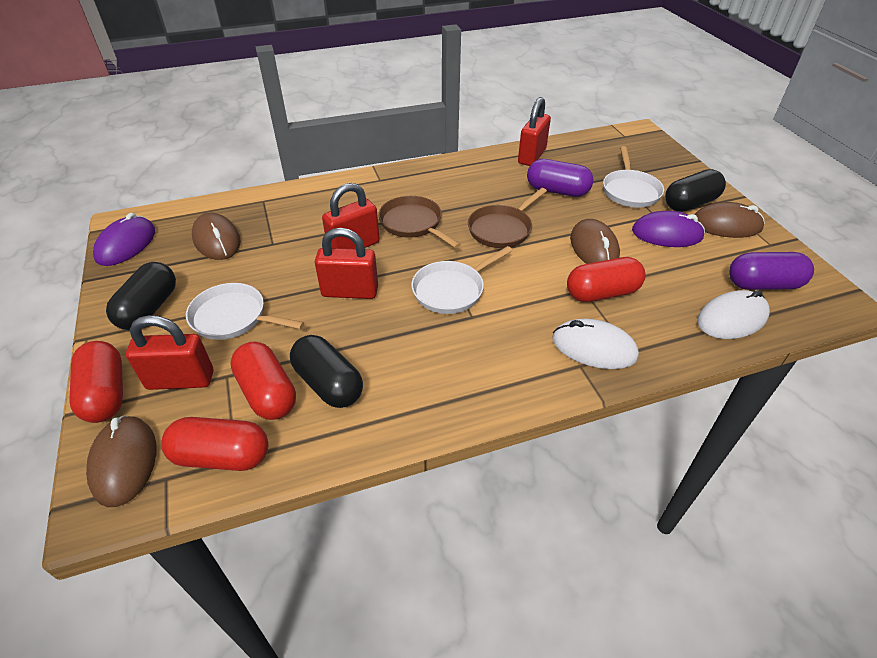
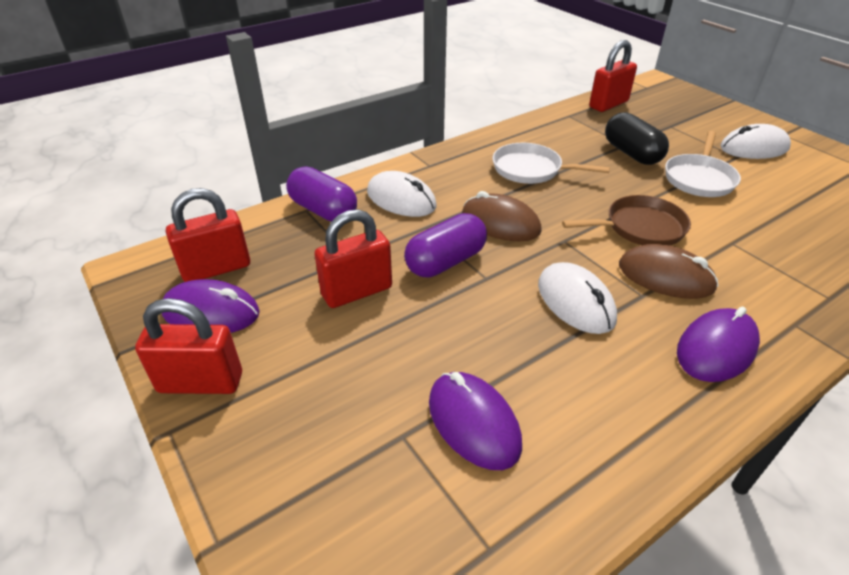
black capsule: 3 -> 1
brown mouse: 4 -> 2
brown pan: 2 -> 1
purple mouse: 2 -> 3
red capsule: 4 -> 0
white mouse: 2 -> 3
white pan: 3 -> 2

